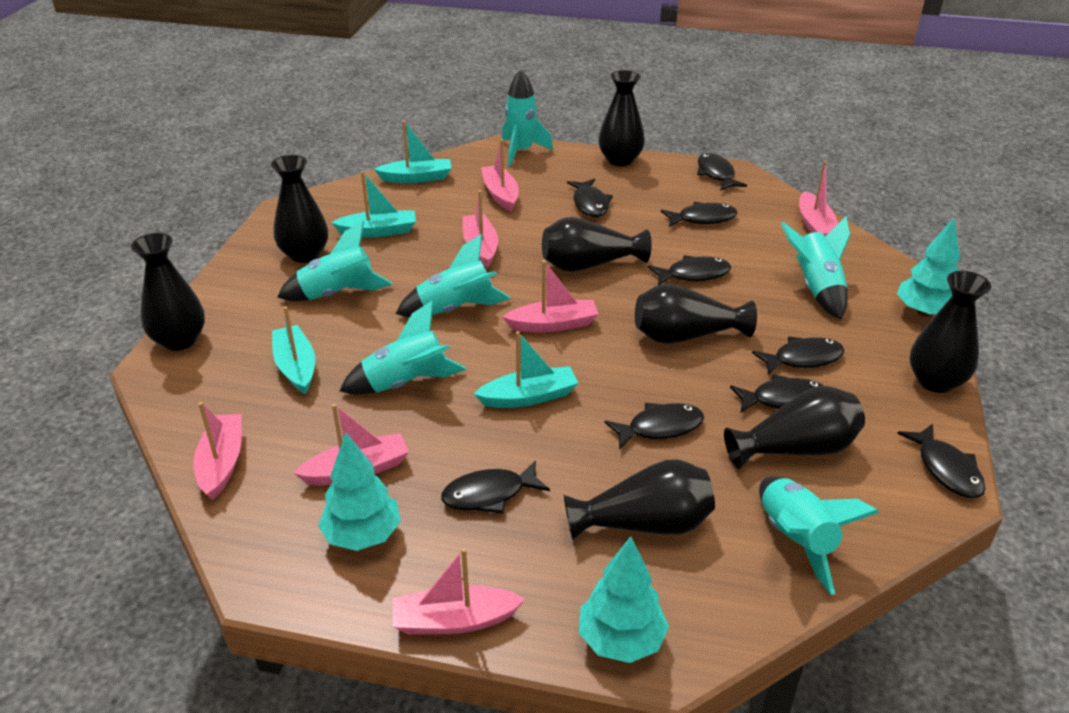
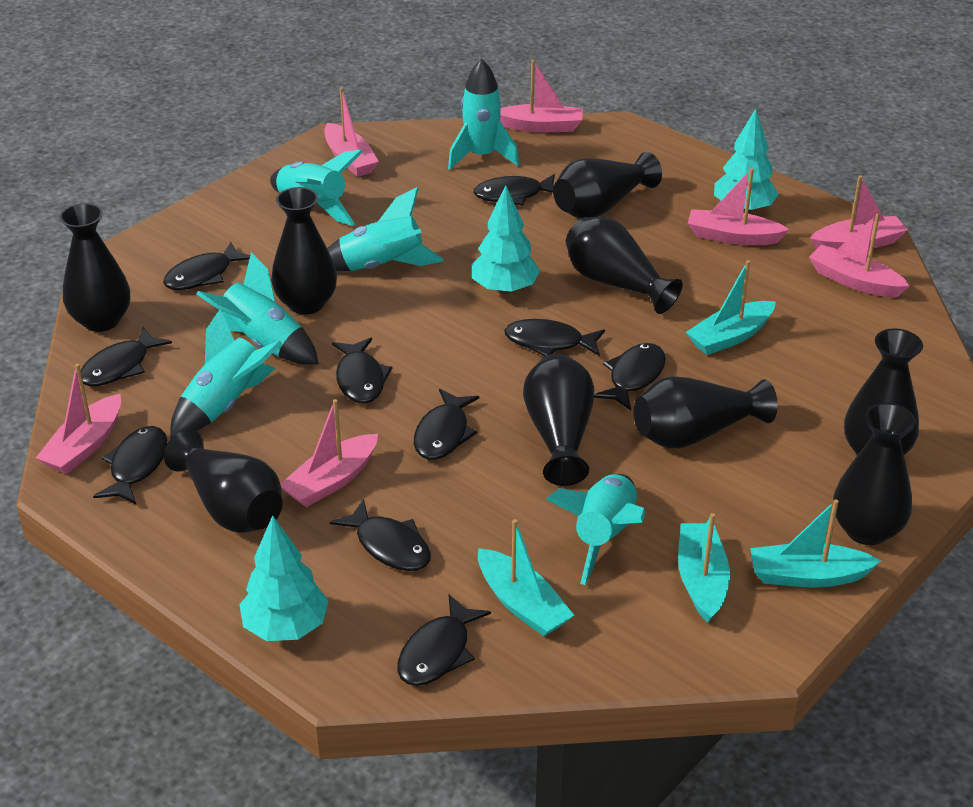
black fish: 9 -> 10
black vase: 8 -> 9

